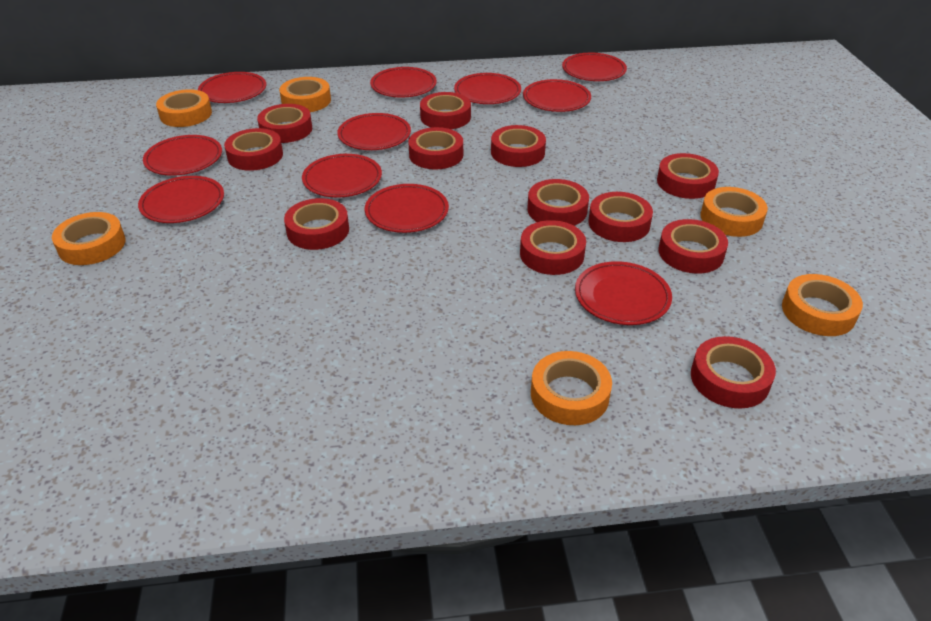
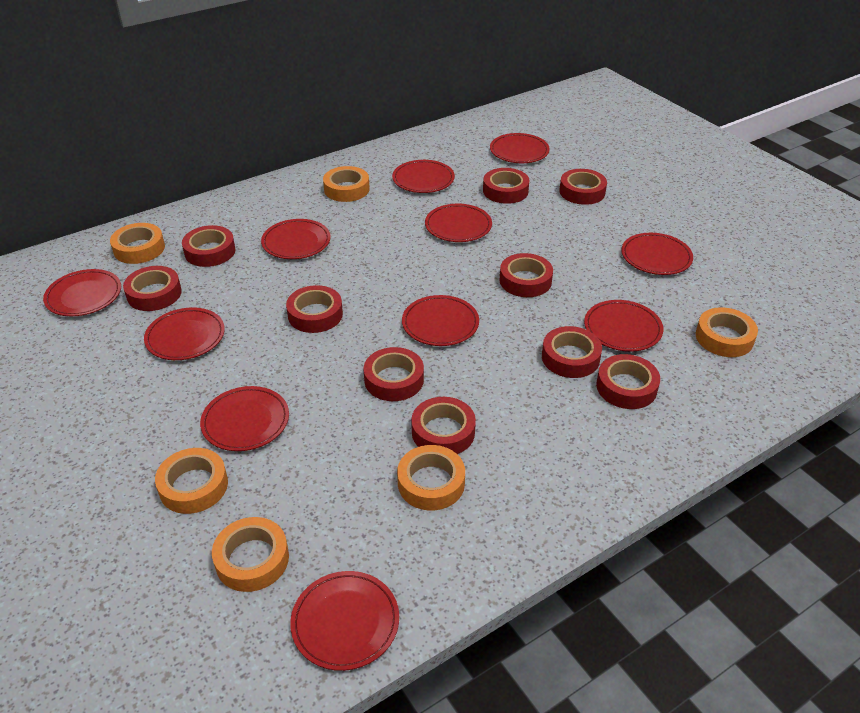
red tape: 12 -> 10

